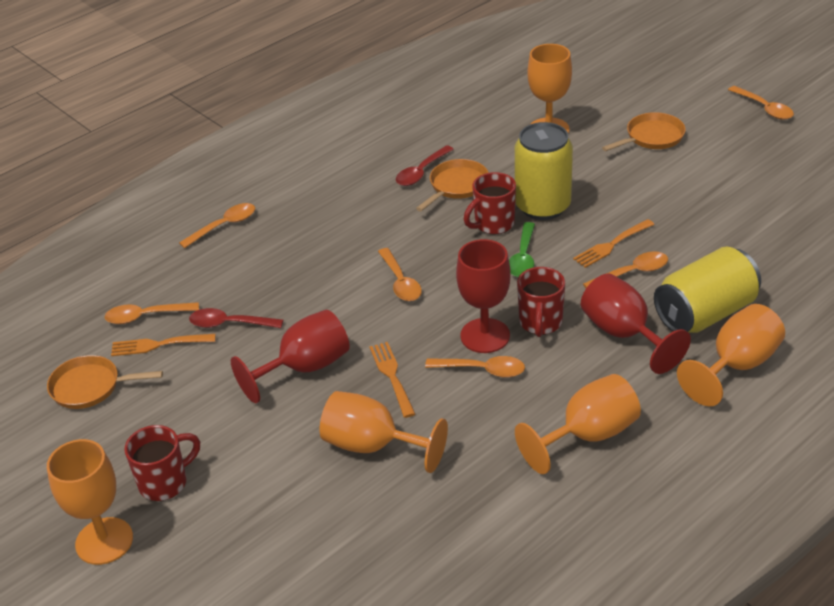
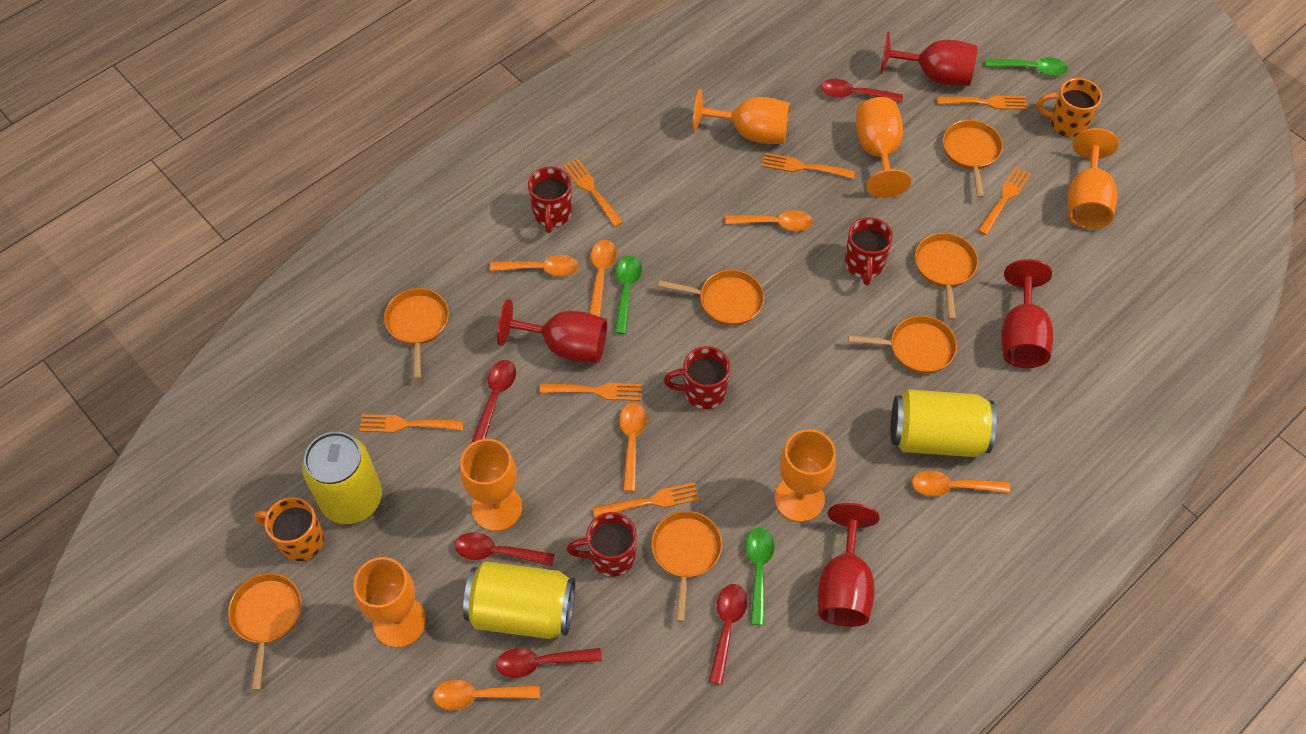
green spoon: 1 -> 3
orange fork: 3 -> 7
orange goblet: 5 -> 6
orange mug: 0 -> 2
orange pan: 3 -> 7
red goblet: 3 -> 4
red mug: 3 -> 4
red spoon: 2 -> 5
yellow can: 2 -> 3

